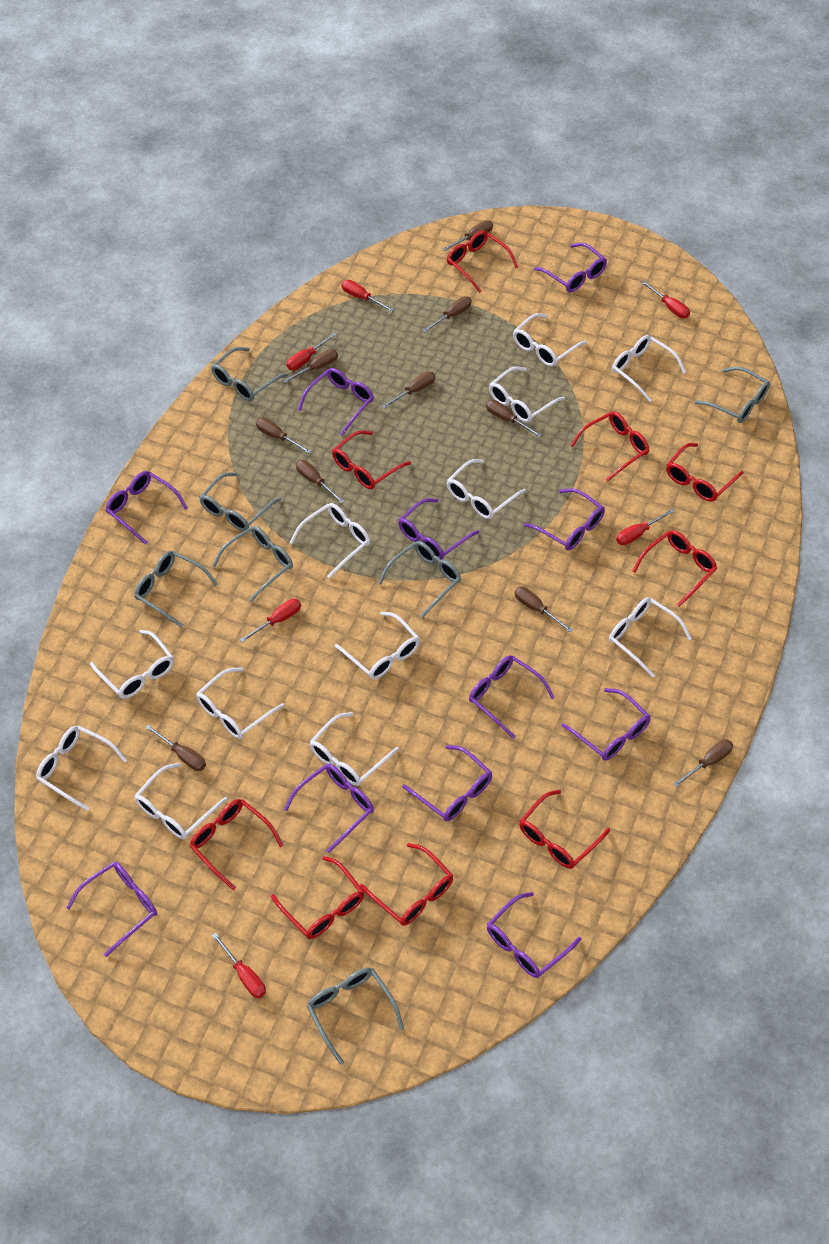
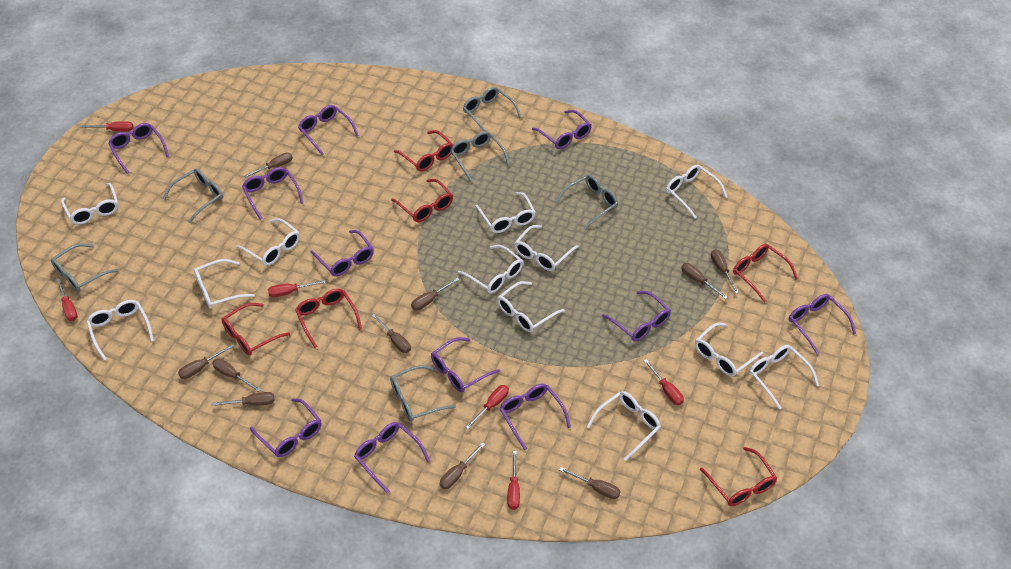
grey glasses: 7 -> 6
red glasses: 9 -> 6

